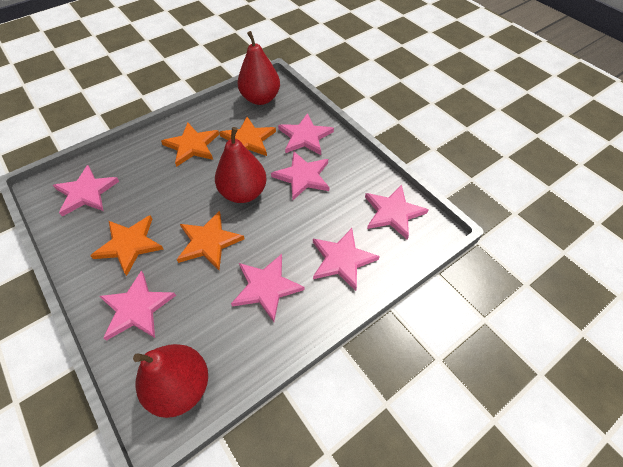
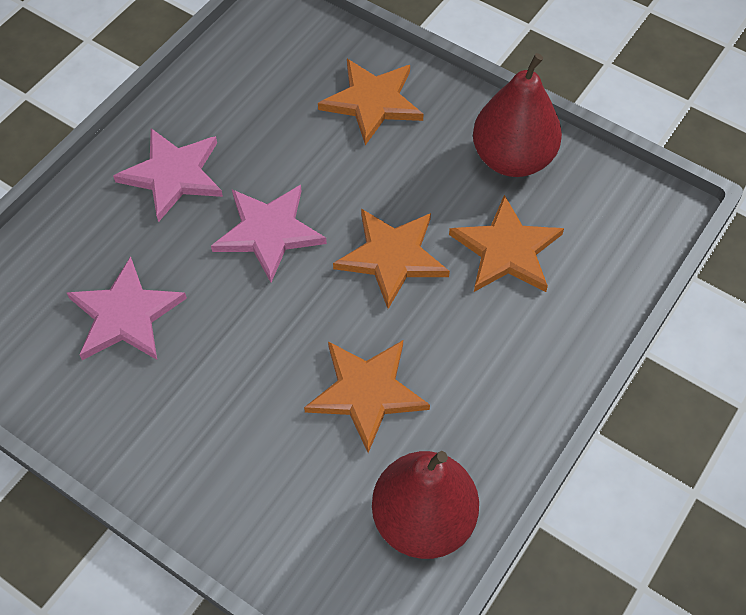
pink star: 7 -> 3
red pear: 3 -> 2

